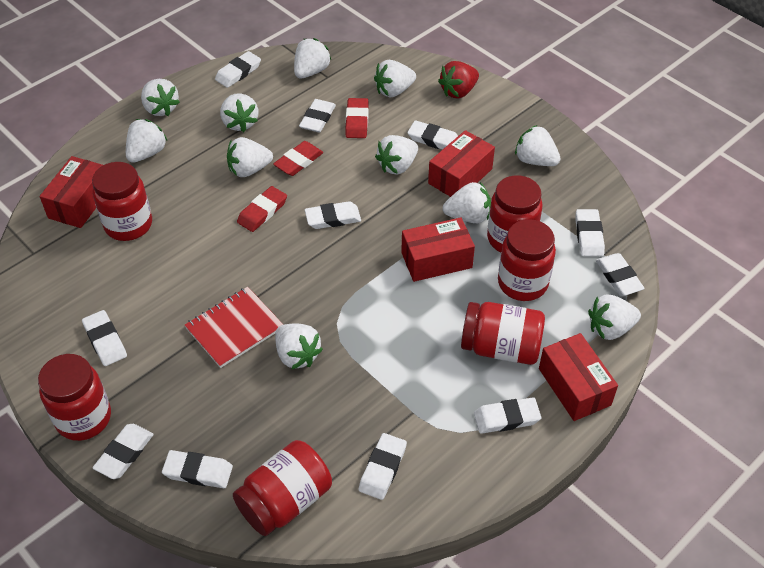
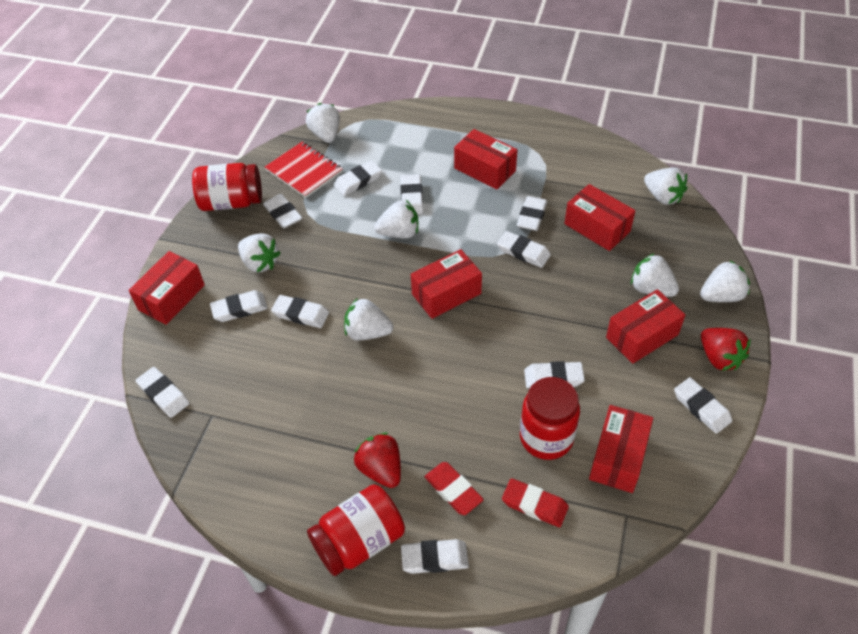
red box: 4 -> 6
red eraser: 3 -> 2
red jar: 6 -> 3
red strawberry: 1 -> 2
white strawberry: 11 -> 7

